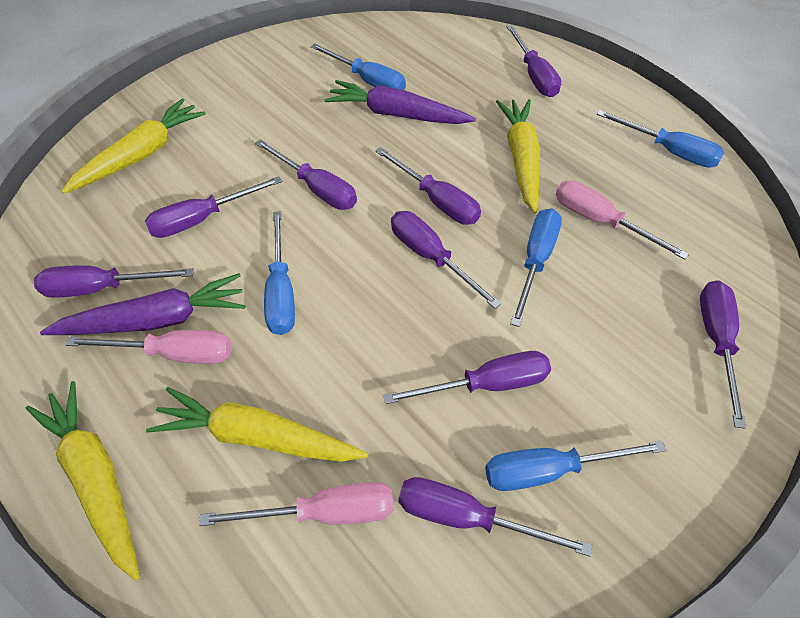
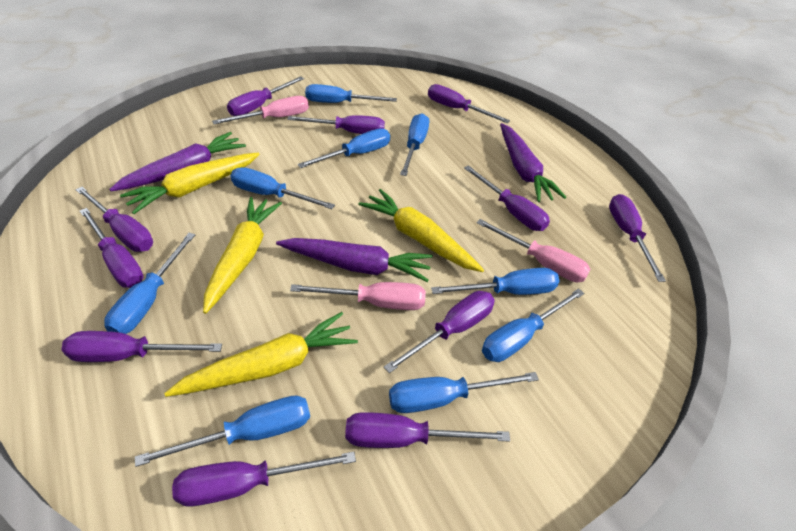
blue screwdriver: 5 -> 9
purple carrot: 2 -> 3
purple screwdriver: 9 -> 11

